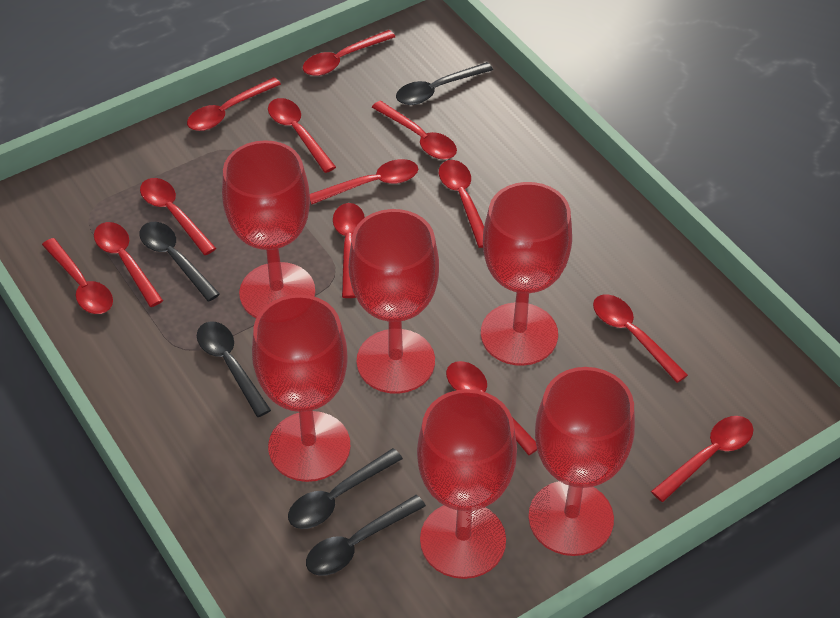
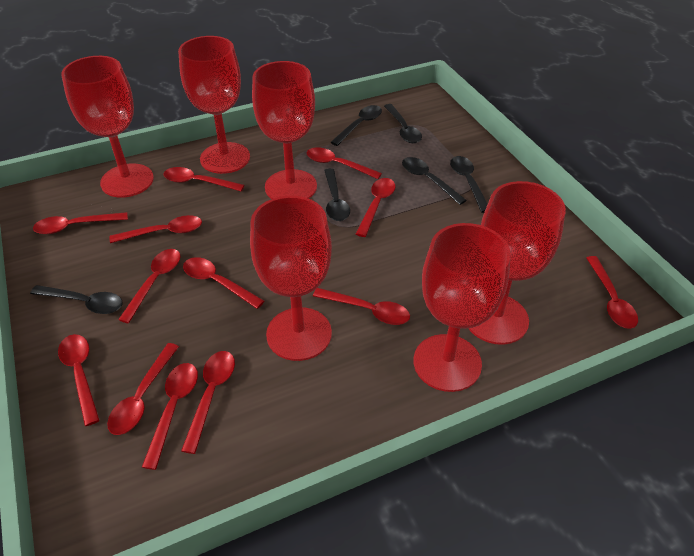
black spoon: 5 -> 6

